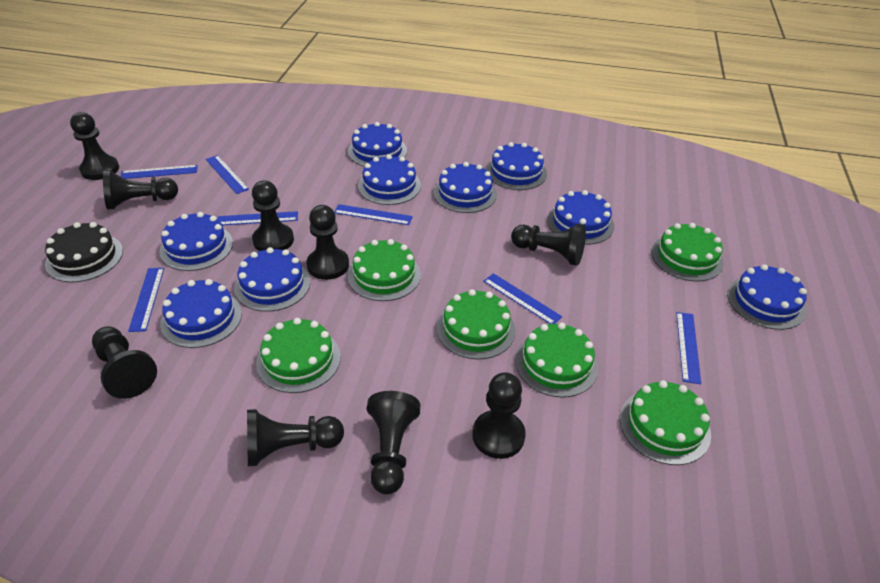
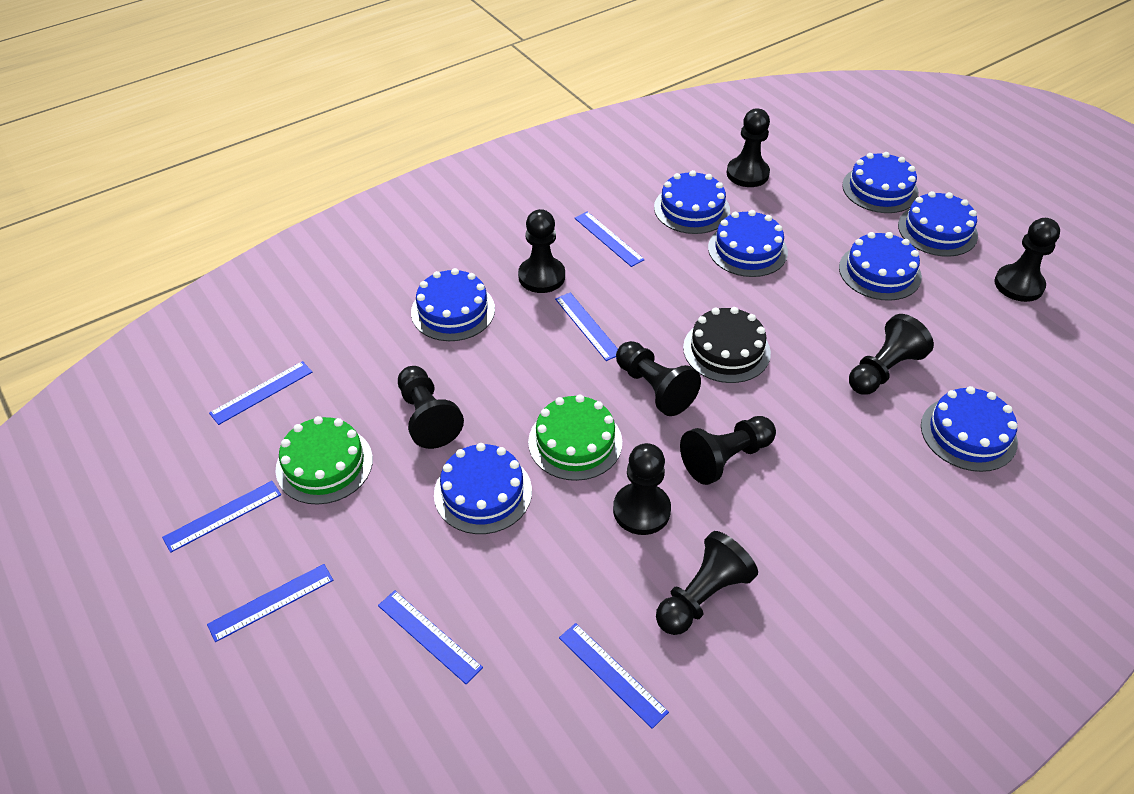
blue cake: 9 -> 8
green cake: 6 -> 2

